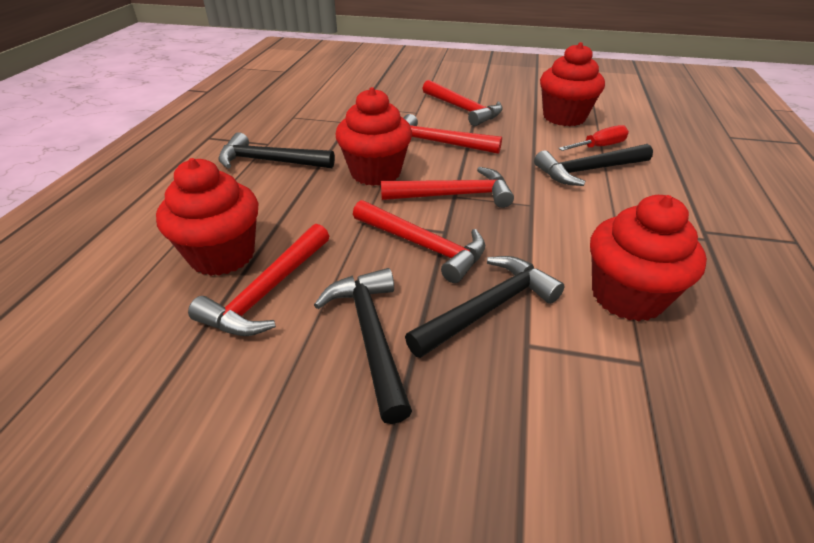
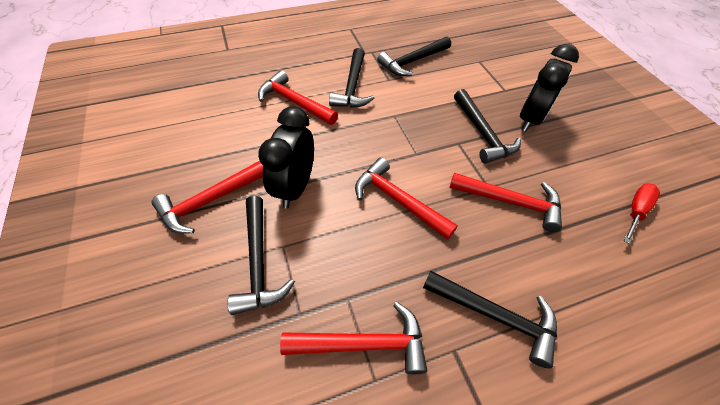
black clock: 0 -> 2
black hammer: 4 -> 5
red cupcake: 4 -> 0

